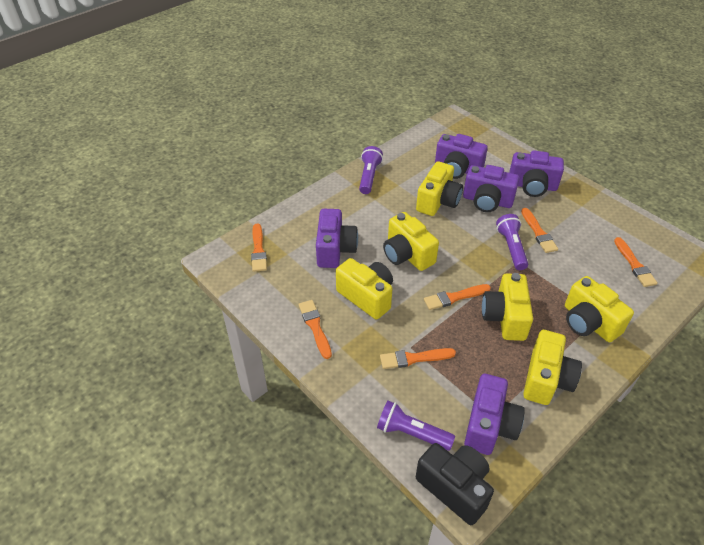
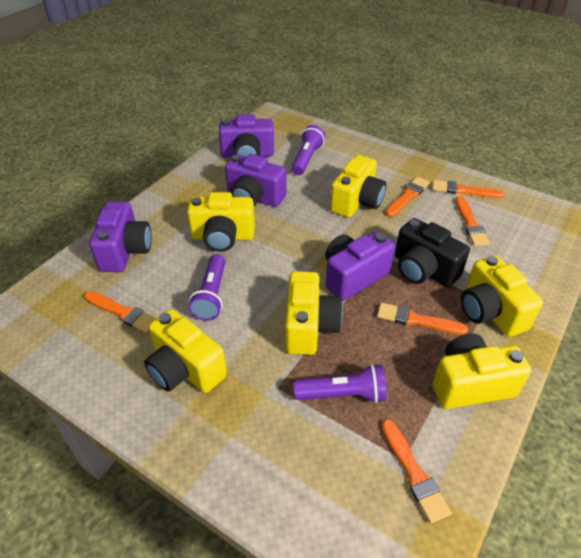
purple camera: 5 -> 4

